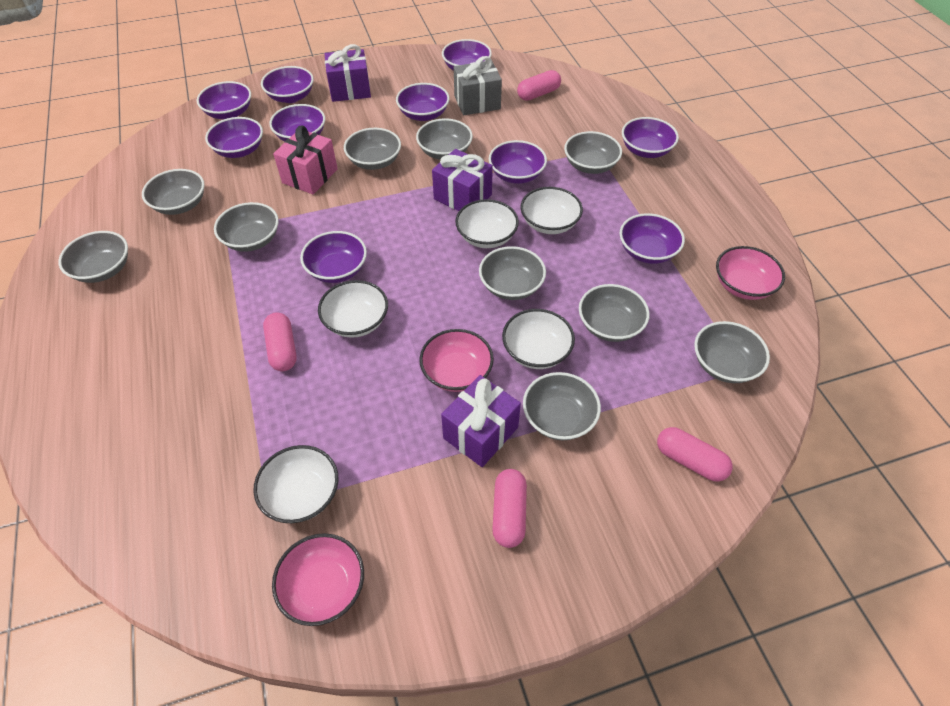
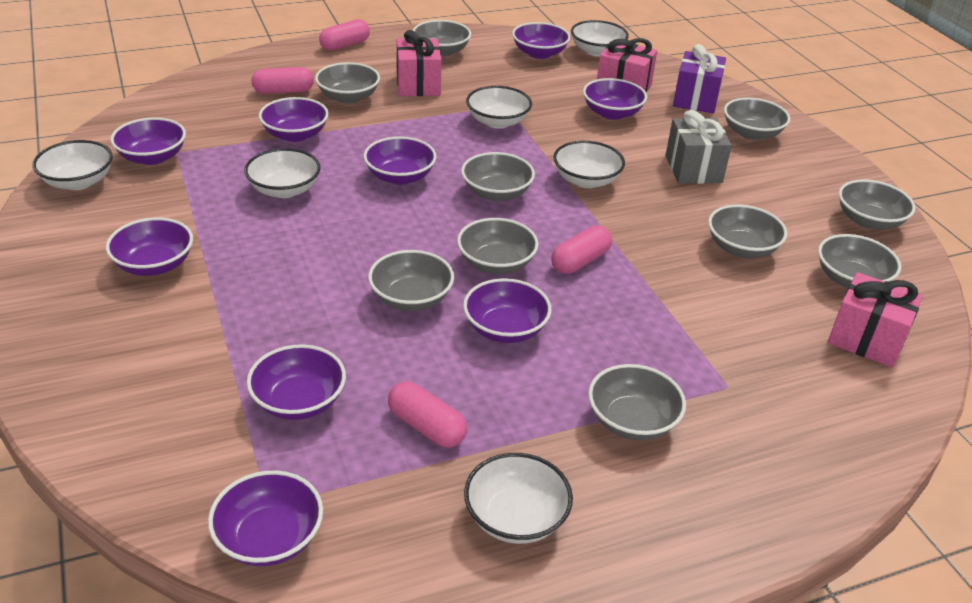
pink bowl: 3 -> 0
pink gift: 1 -> 3
purple bowl: 10 -> 9
purple gift: 3 -> 1
white bowl: 5 -> 6

